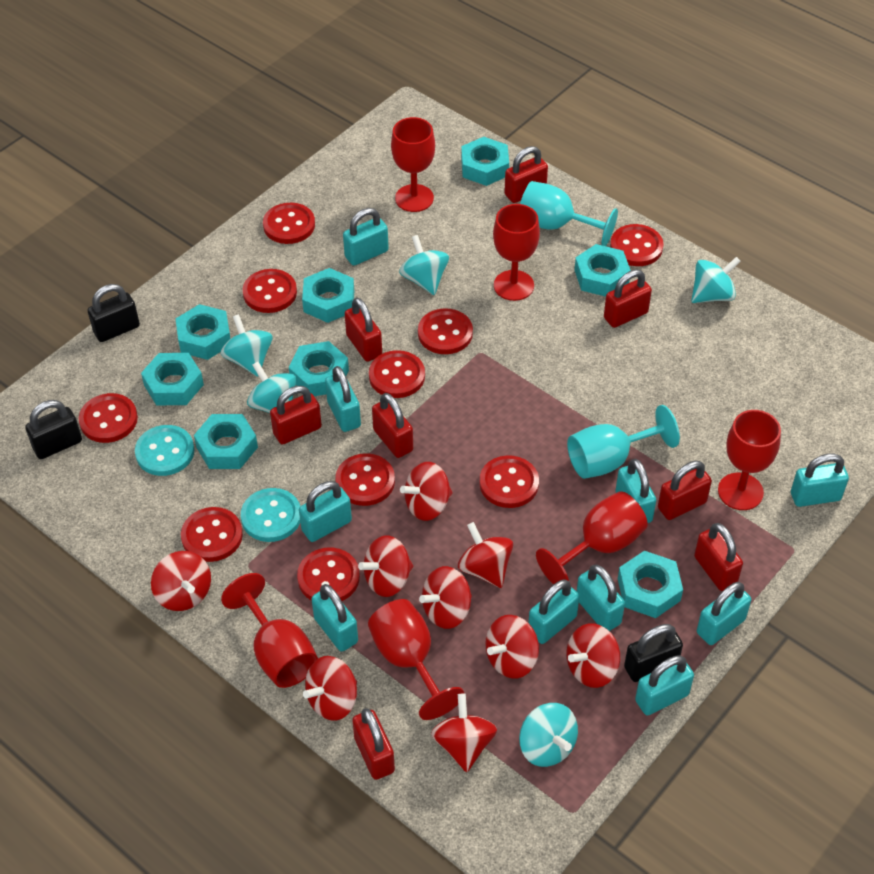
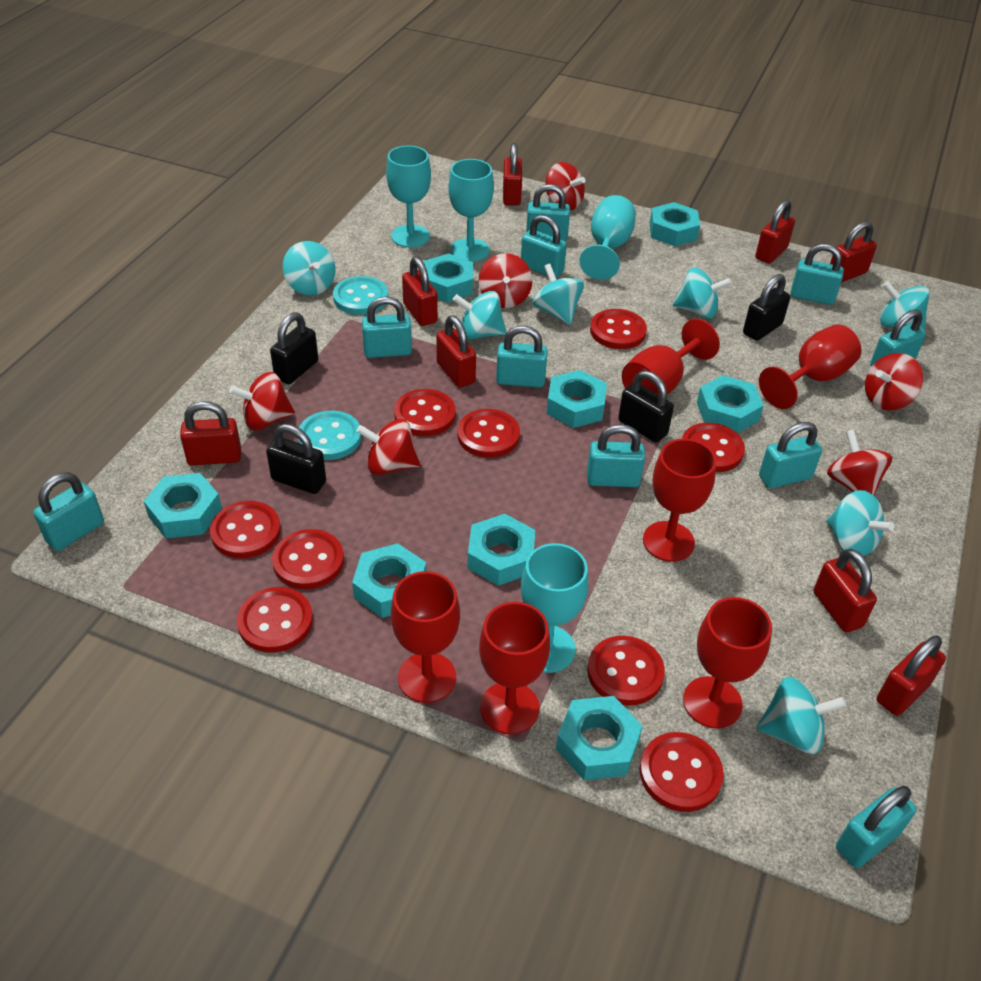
black padlock: 3 -> 4
red button: 10 -> 9
red spinning top: 9 -> 6
turquoise goblet: 2 -> 4
turquoise spinning top: 5 -> 7

